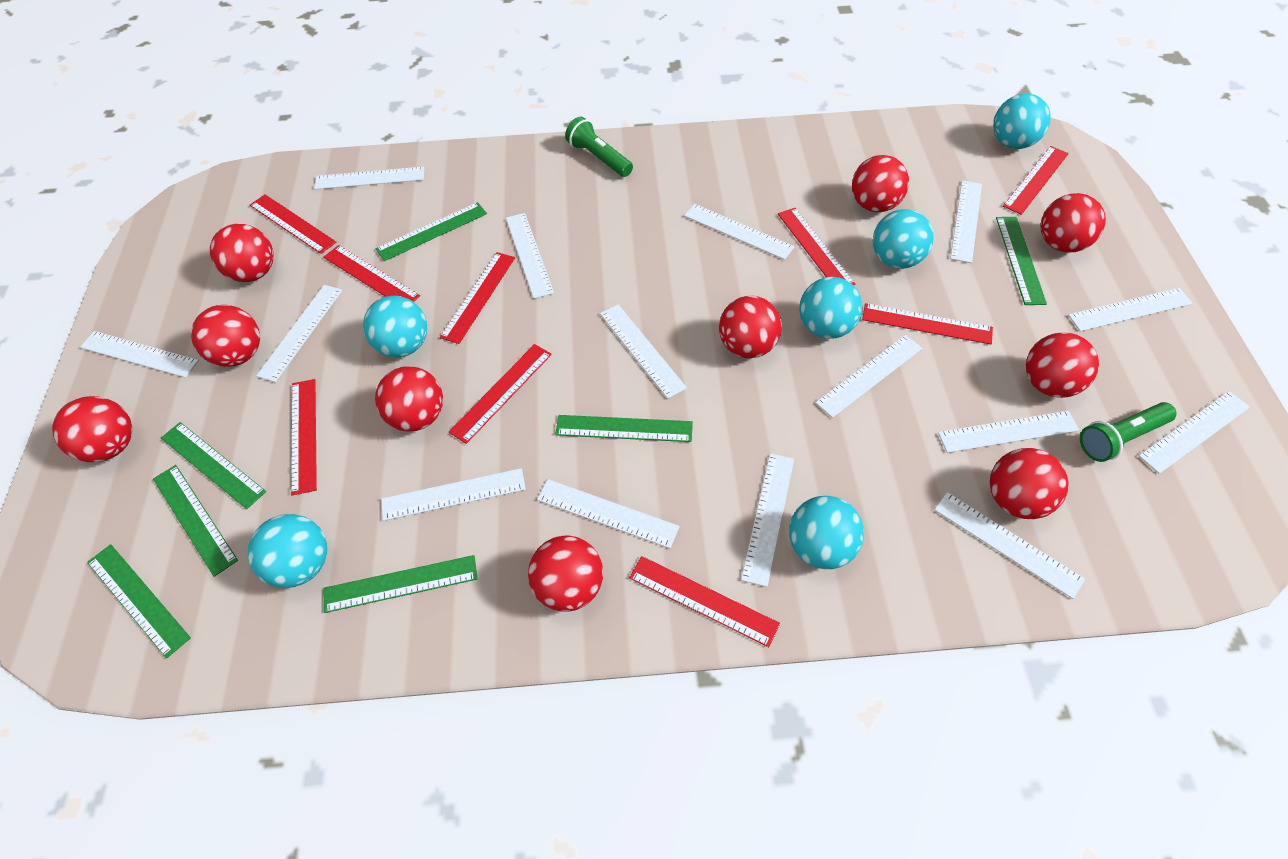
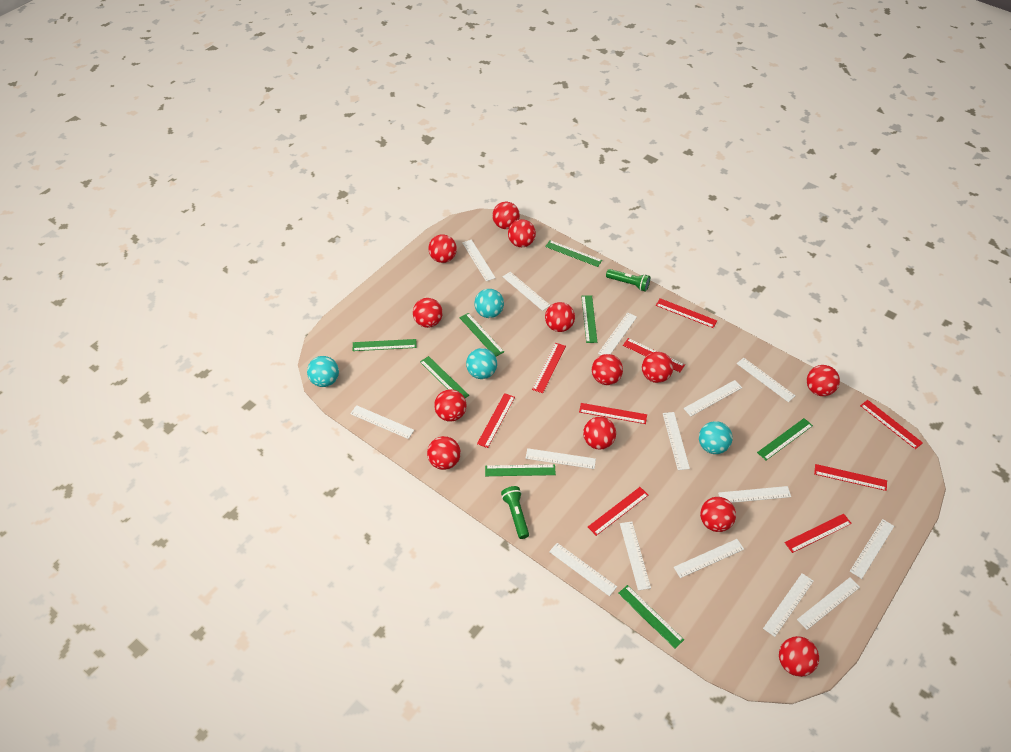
green ruler: 7 -> 8
red ball: 10 -> 13
turquoise ball: 6 -> 4

